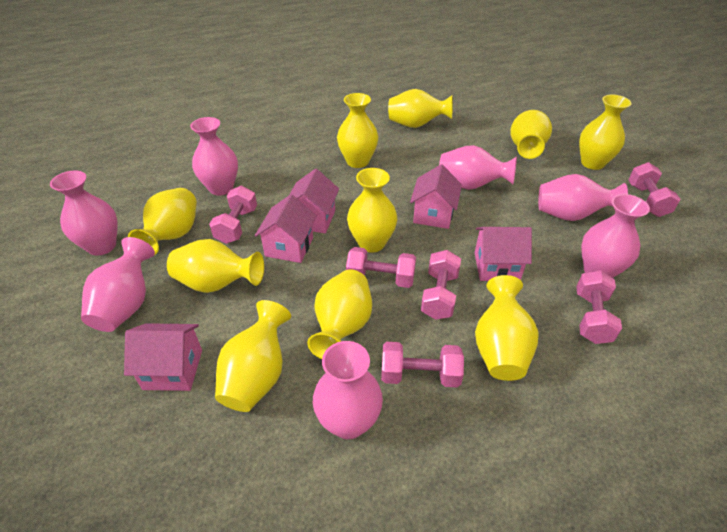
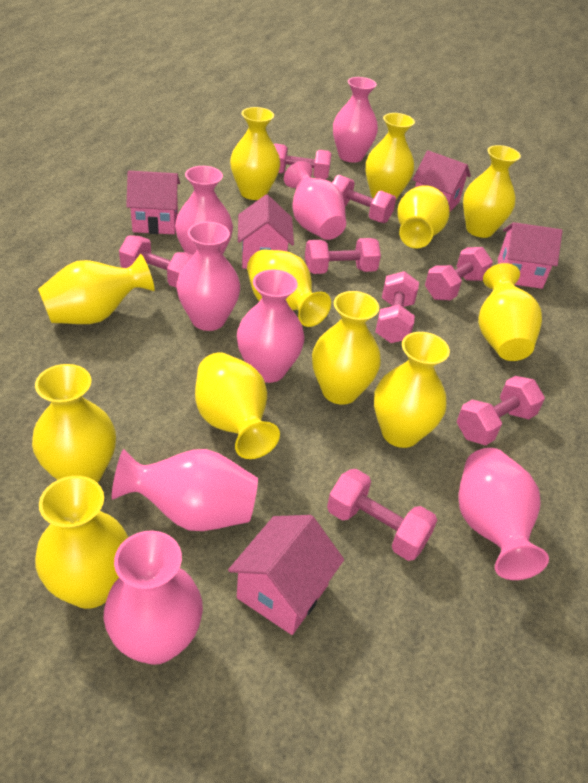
pink dumbbell: 6 -> 8
pink vase: 7 -> 8
yellow vase: 10 -> 12

